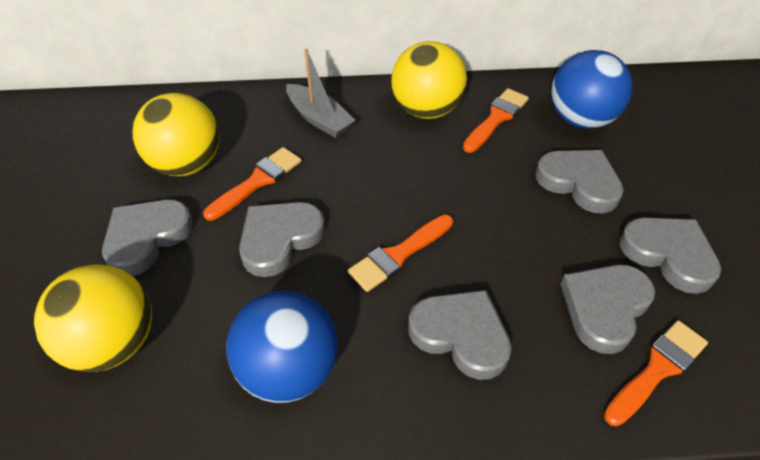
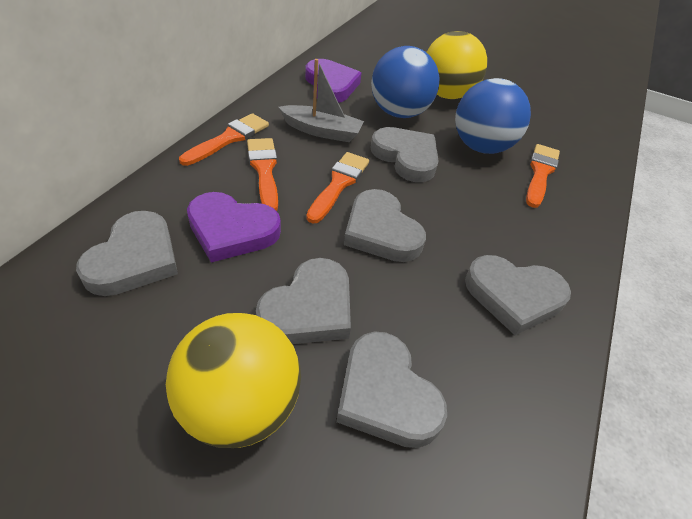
purple heart: 0 -> 2
yellow ball: 3 -> 2

